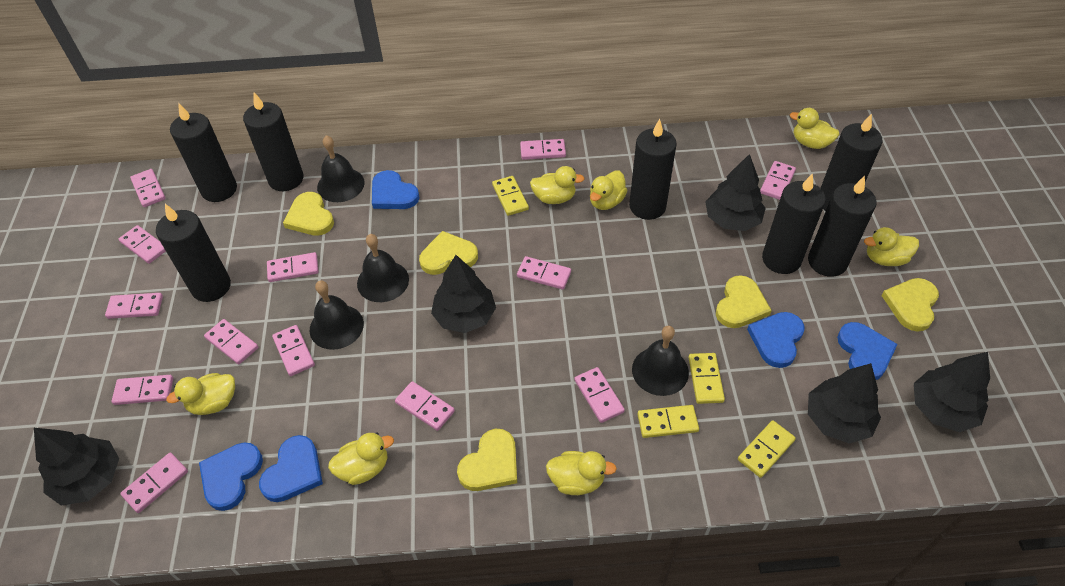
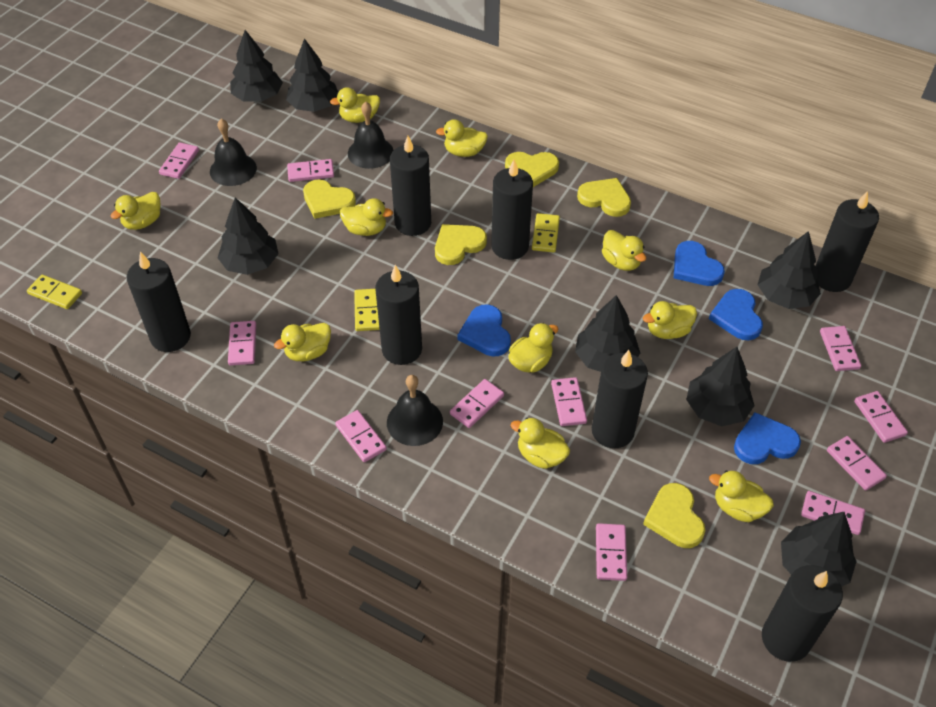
black bell: 4 -> 3
black tree: 5 -> 7
blue heart: 5 -> 4
pink domino: 13 -> 11
yellow domino: 4 -> 3
yellow duck: 7 -> 10

